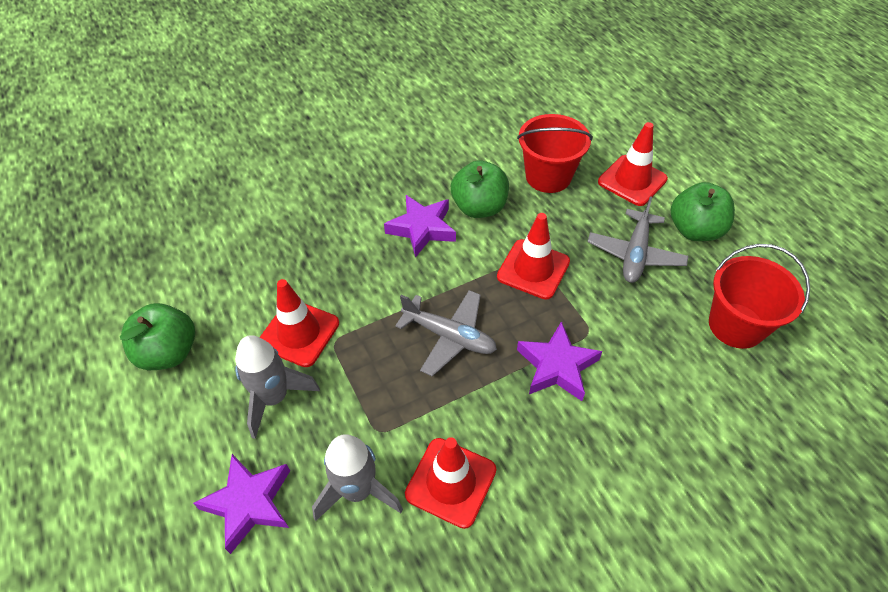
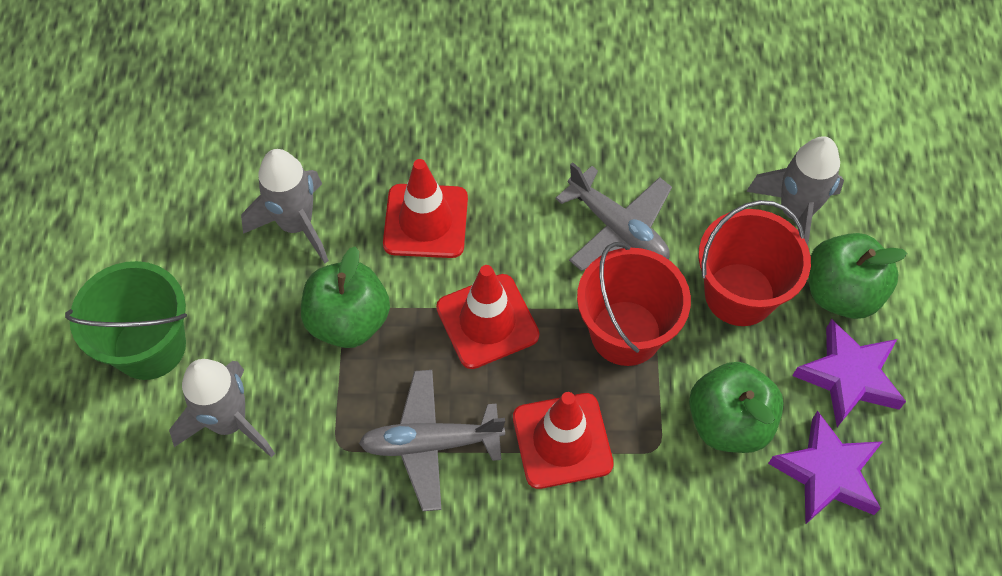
green bucket: 0 -> 1
grey rocket: 2 -> 3
purple star: 3 -> 2
red traffic cone: 4 -> 3

